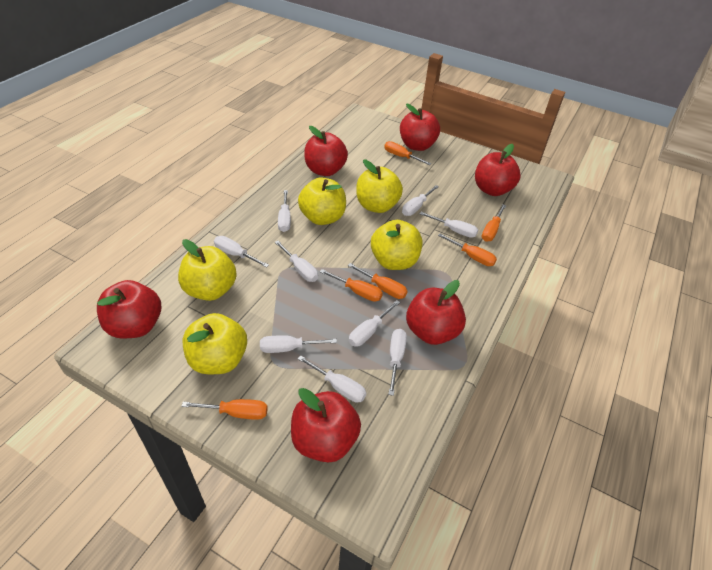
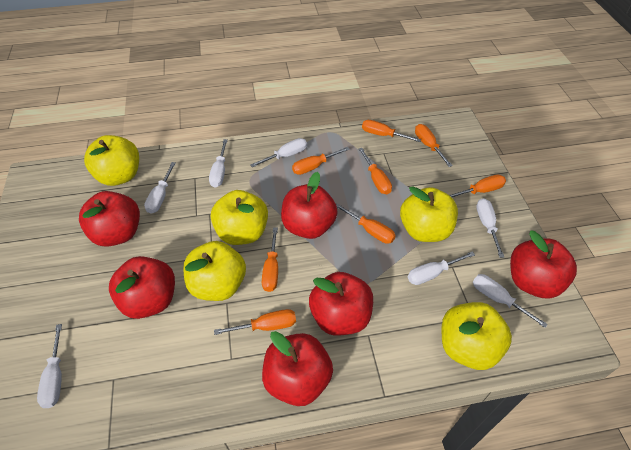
orange screwdriver: 6 -> 8
white screwdriver: 9 -> 7

